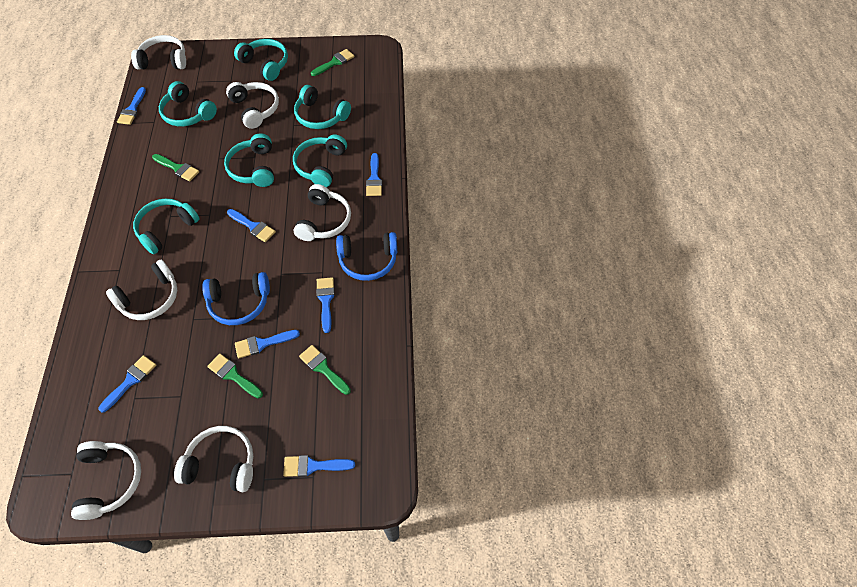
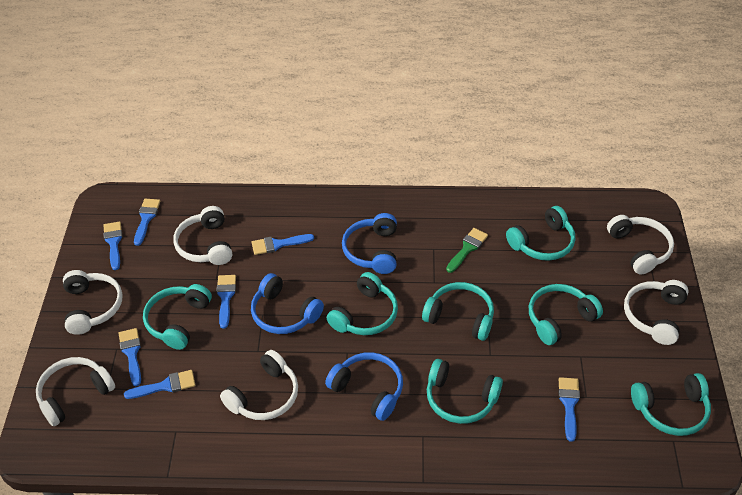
blue headphones: 2 -> 3
green brush: 4 -> 1
turquoise headphones: 6 -> 7

